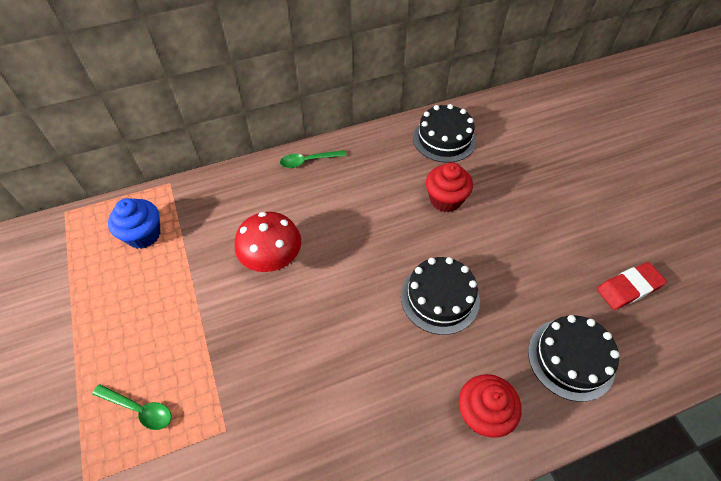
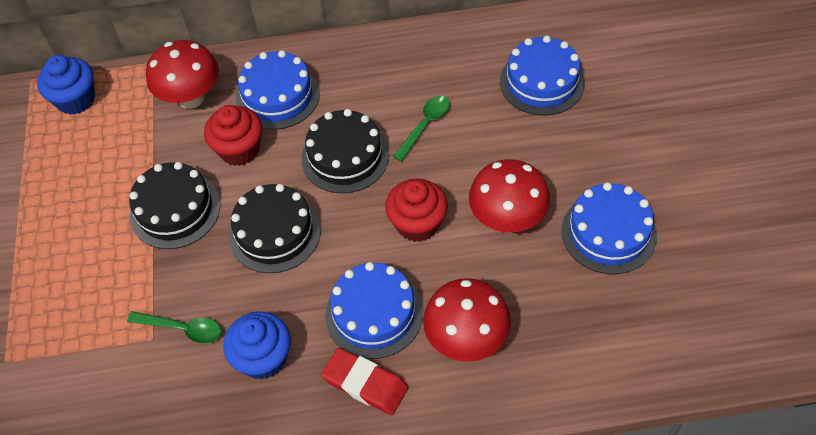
blue cake: 0 -> 4
blue cupcake: 1 -> 2
red mushroom: 1 -> 3

